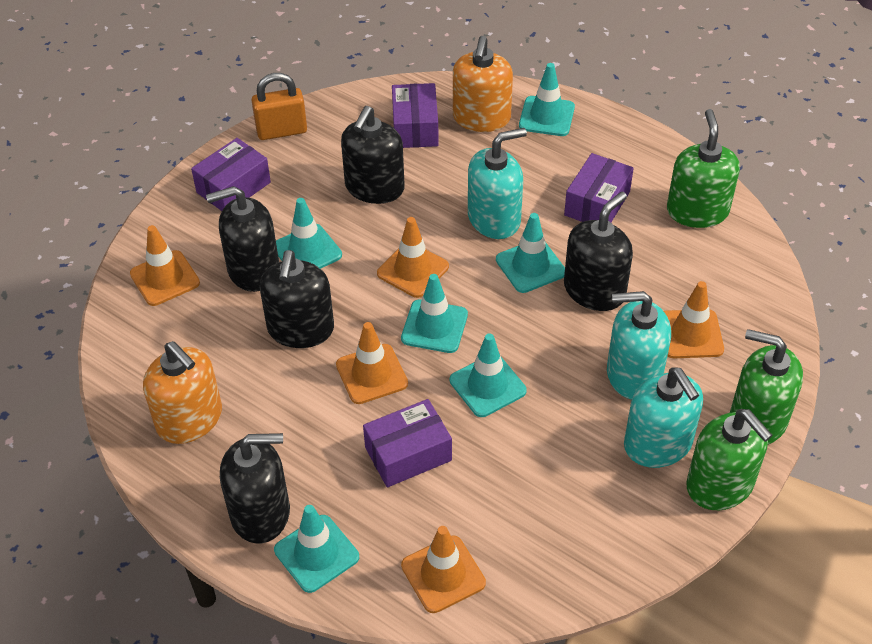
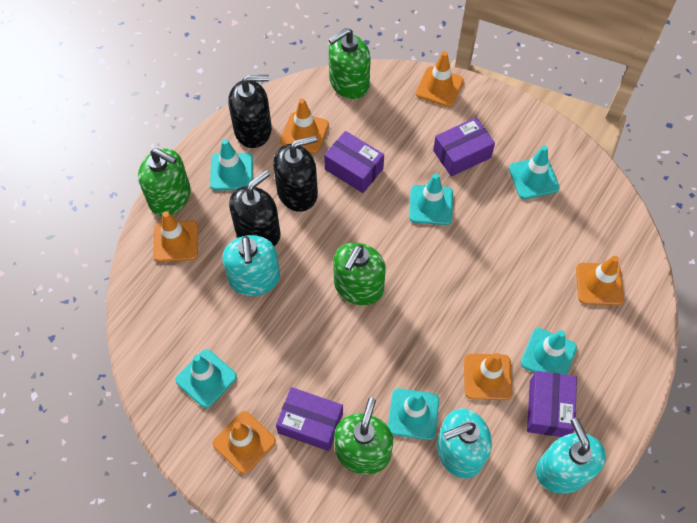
black soap dispenser: 5 -> 3
green soap dispenser: 3 -> 4
orange padlock: 1 -> 0
orange soap dispenser: 2 -> 0
orange traffic cone: 5 -> 6

